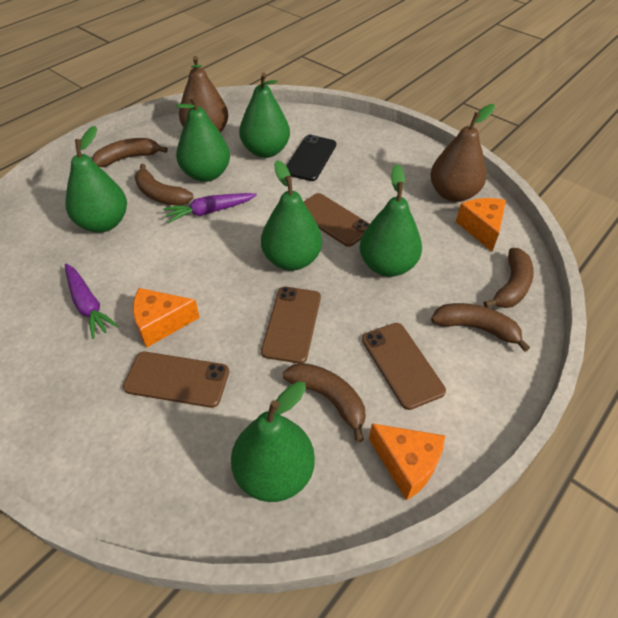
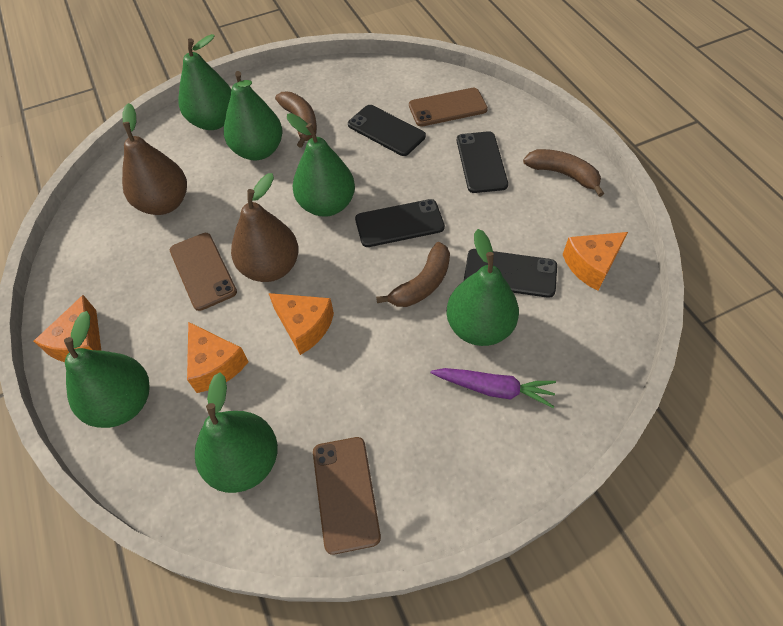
black phone: 1 -> 4
brown banana: 5 -> 3
brown phone: 4 -> 3
orange cheese: 3 -> 4
purple carrot: 2 -> 1

